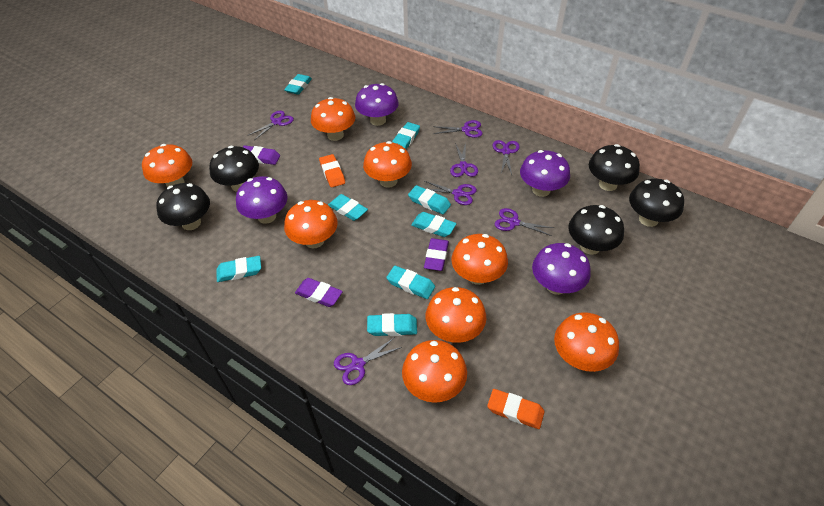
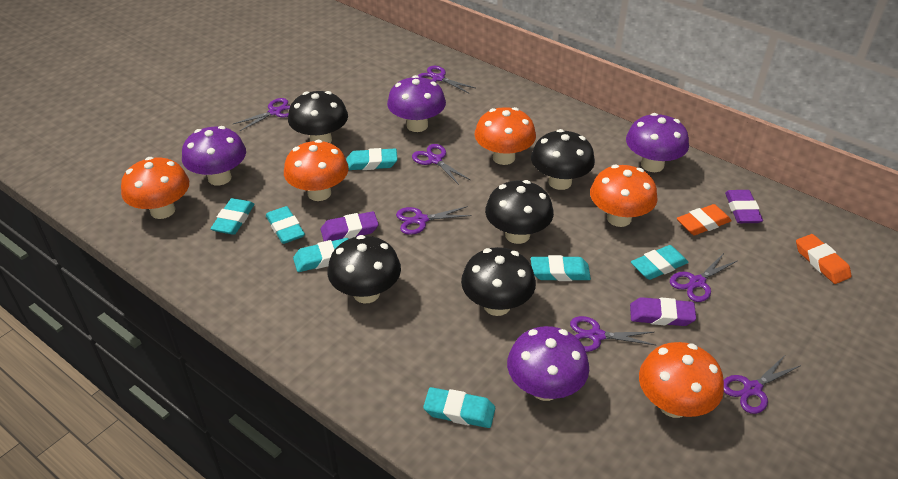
orange mushroom: 8 -> 5
turquoise eraser: 8 -> 7

